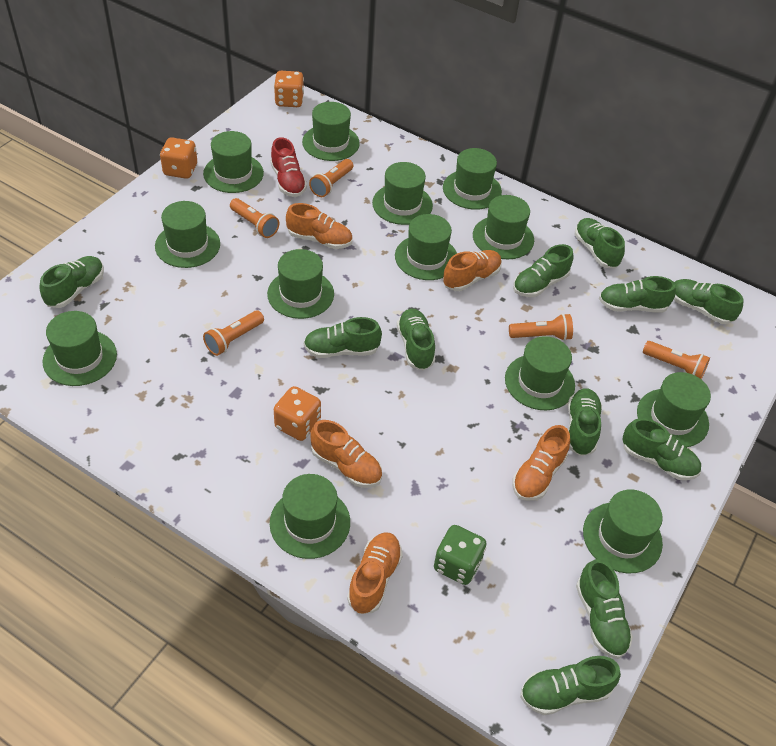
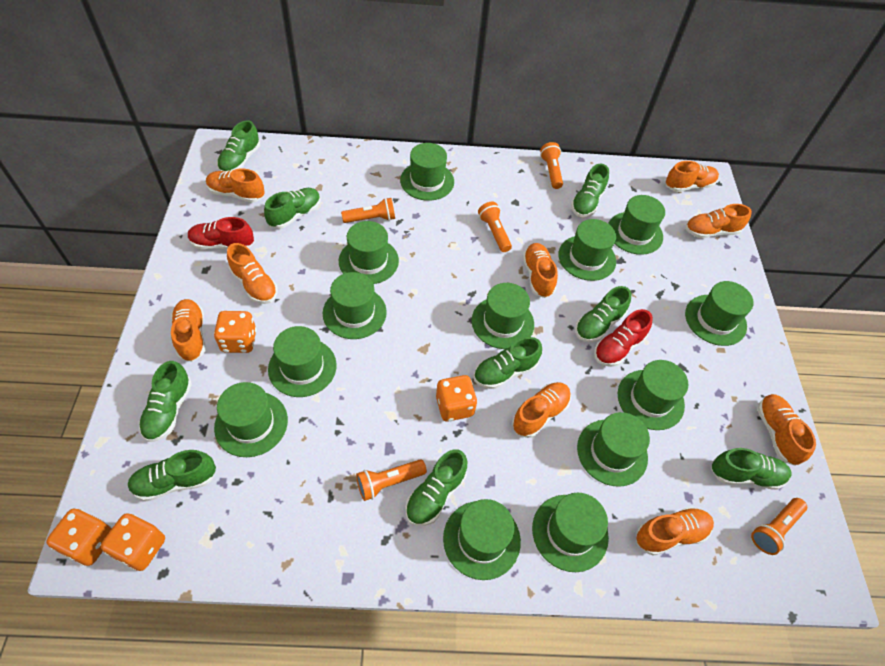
green dice: 1 -> 0
green shoe: 11 -> 9
orange dice: 3 -> 4
orange shoe: 5 -> 9
red shoe: 1 -> 2

